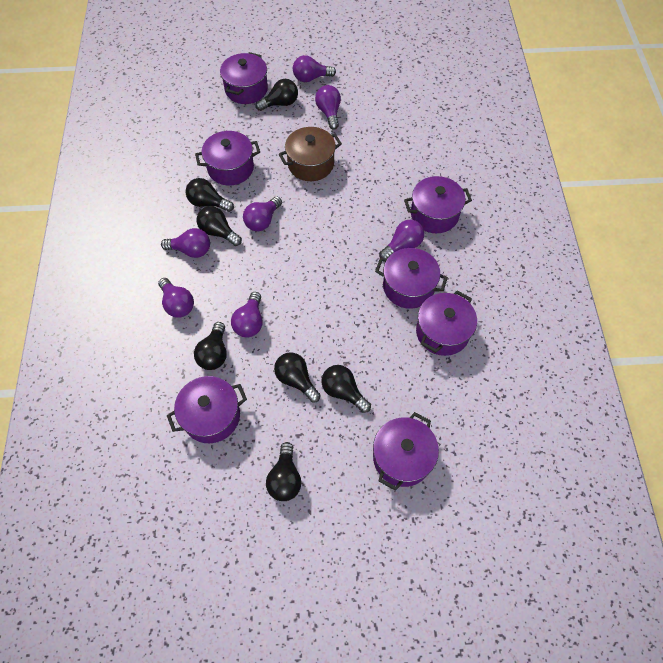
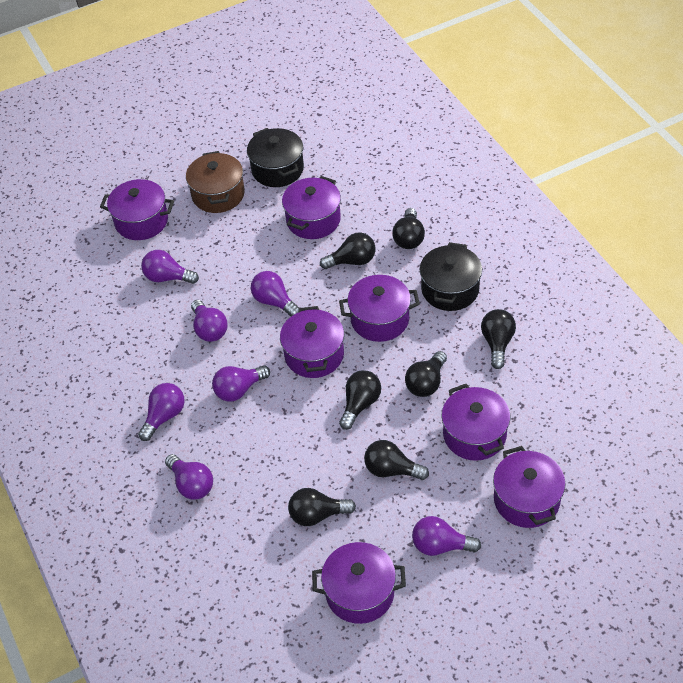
black pot: 0 -> 2

